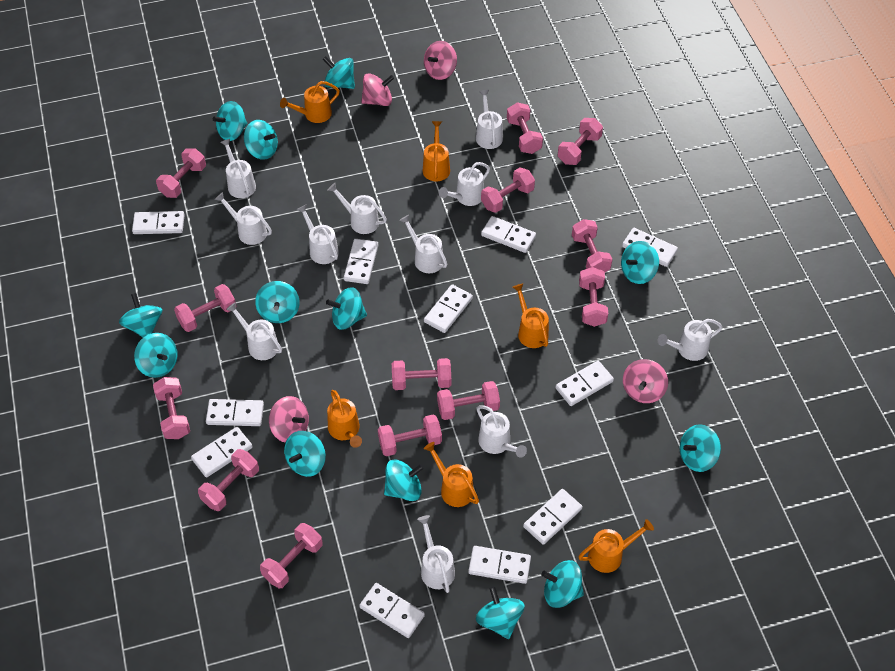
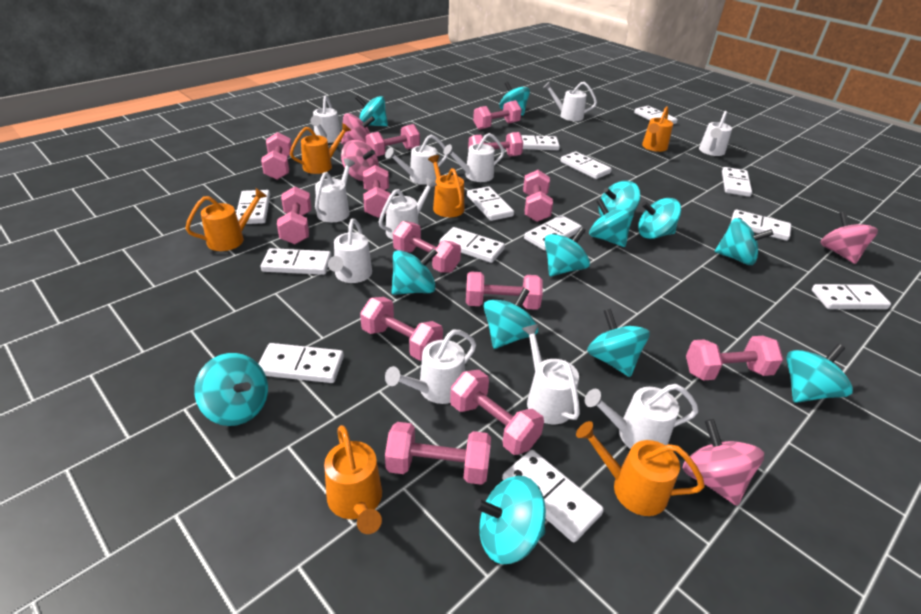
white domino: 11 -> 13

